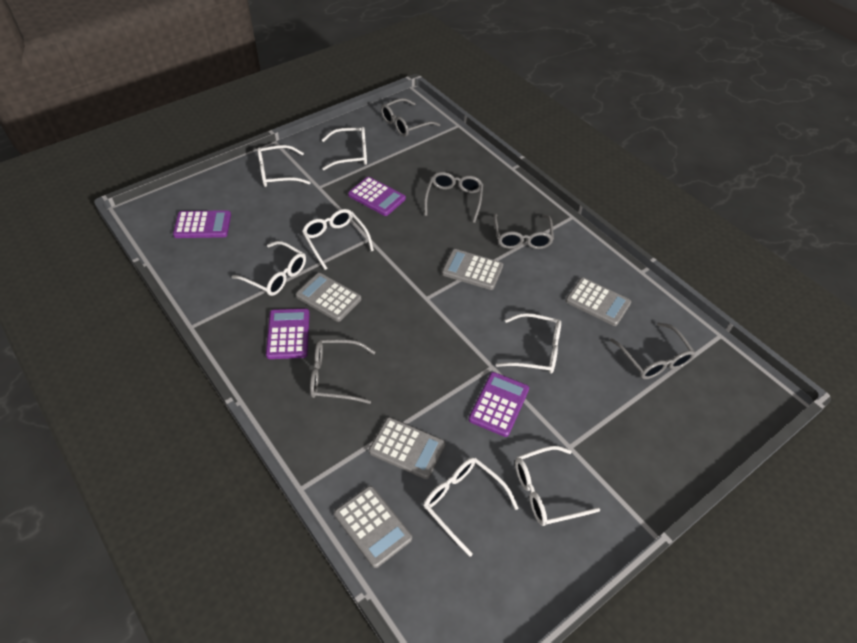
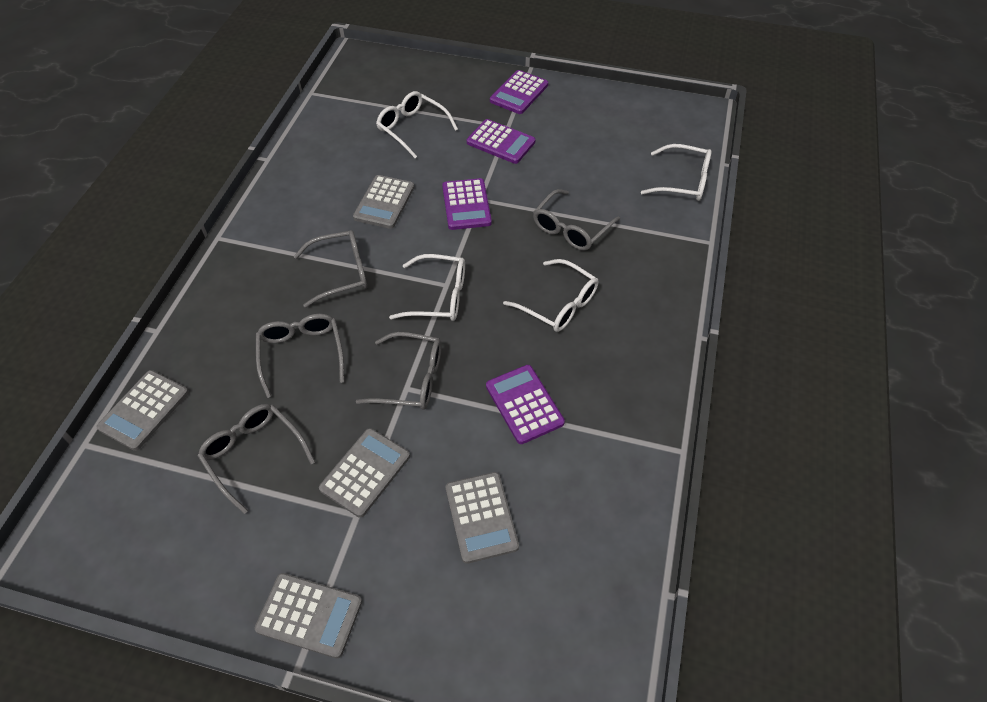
white glasses: 7 -> 4

